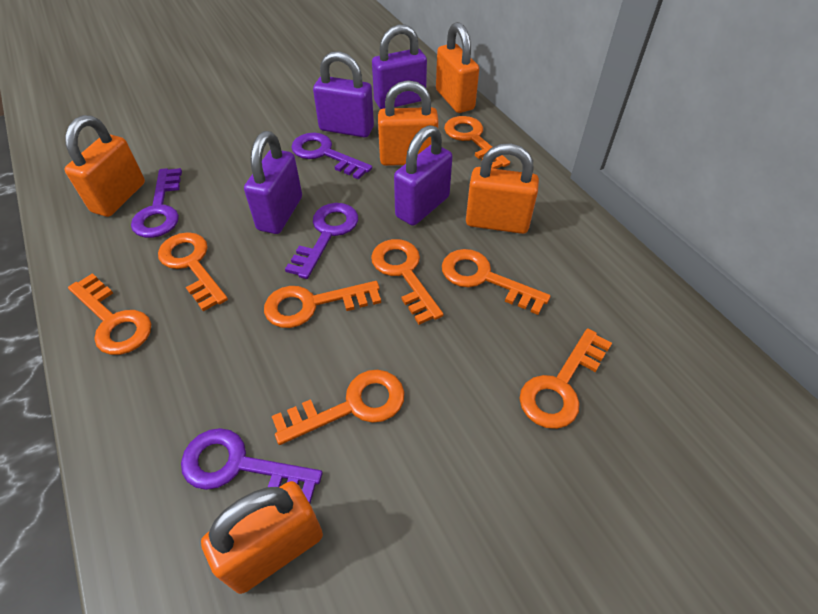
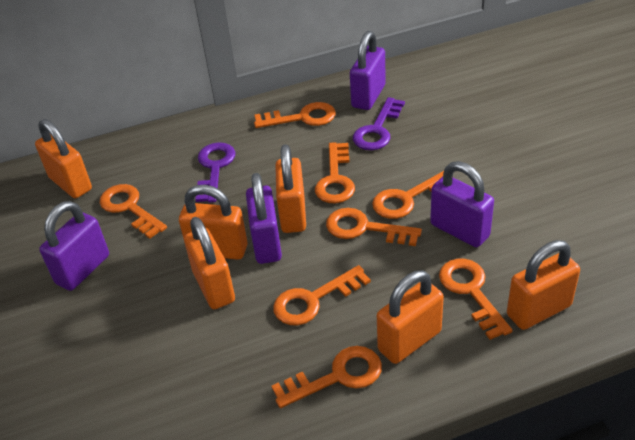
orange padlock: 5 -> 6
purple key: 4 -> 2

